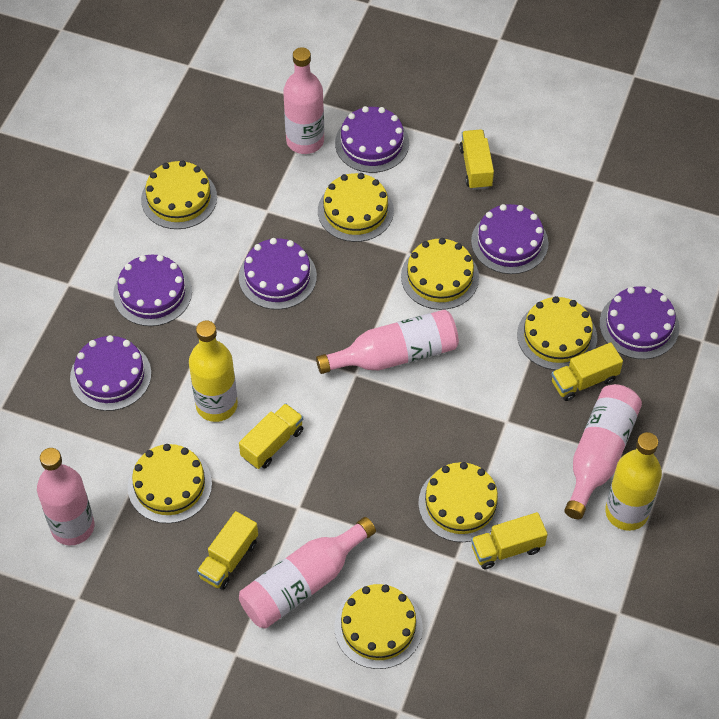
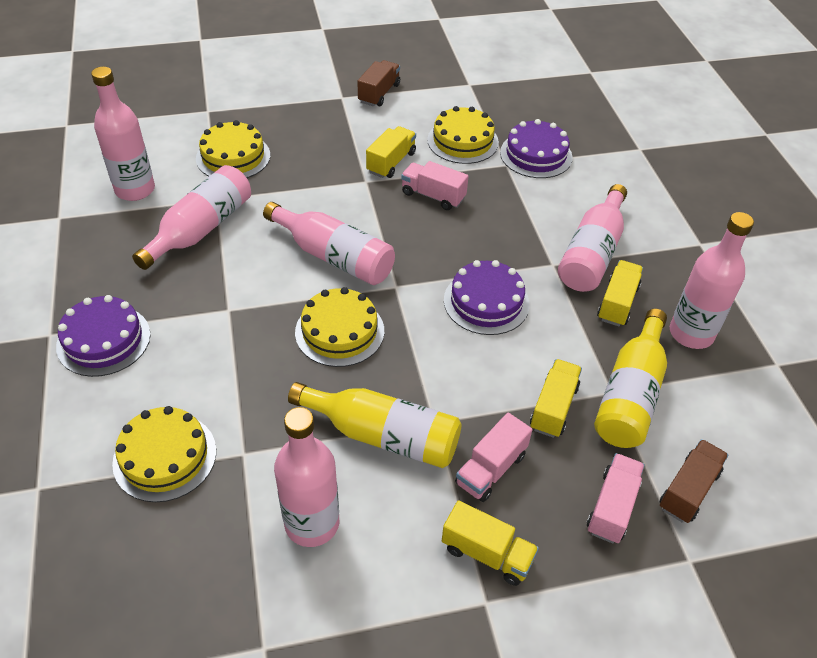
brown truck: 0 -> 2
pink bottle: 5 -> 6
pink truck: 0 -> 3
purple cake: 6 -> 3
yellow cake: 7 -> 4
yellow truck: 5 -> 4

